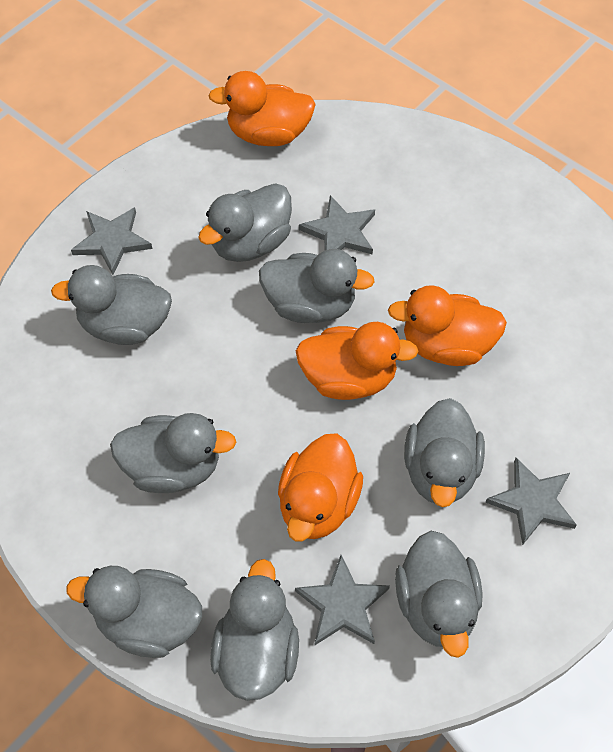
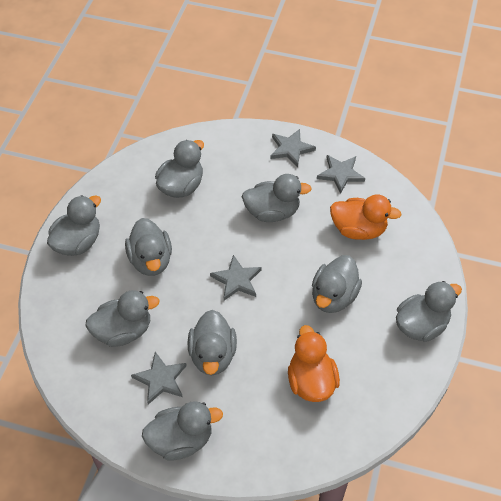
grey duck: 8 -> 9
orange duck: 4 -> 2

